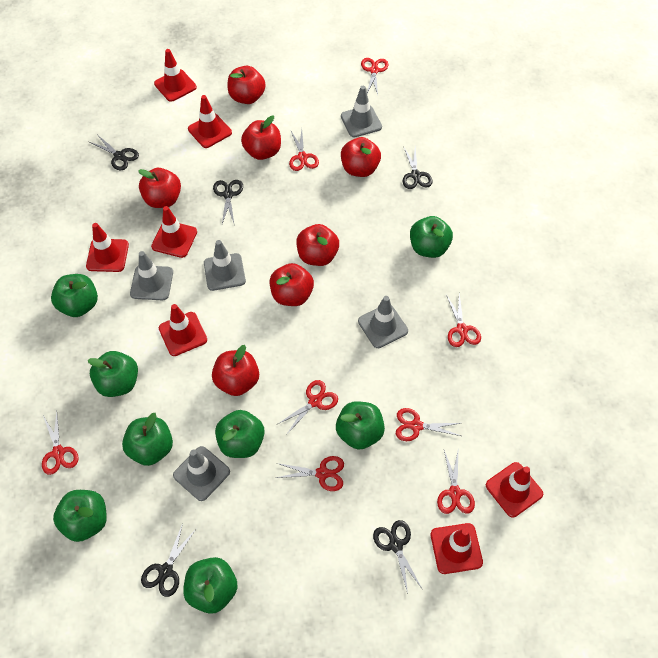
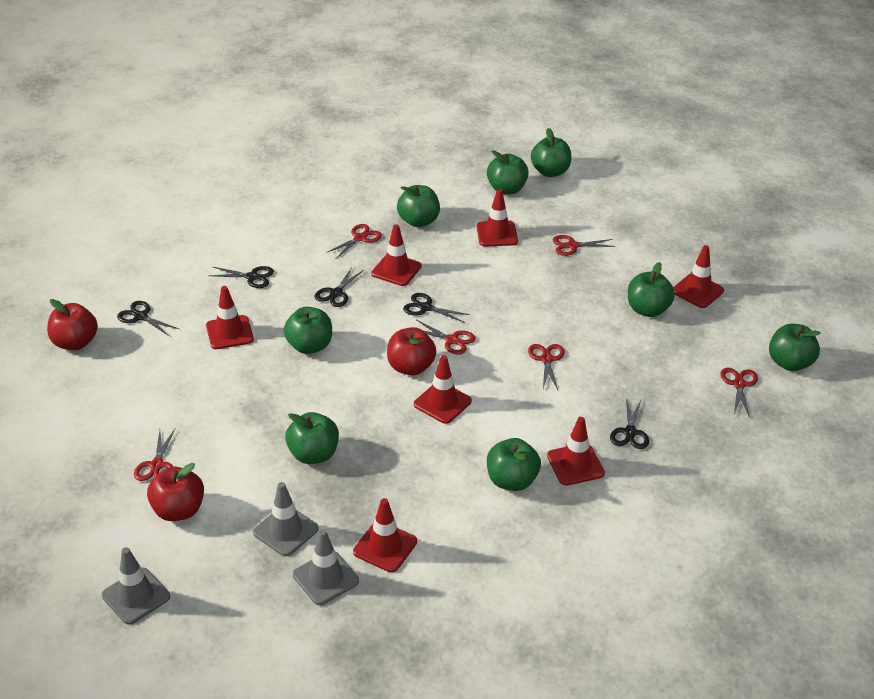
grey traffic cone: 5 -> 3
red apple: 7 -> 3
red scissors: 8 -> 6

